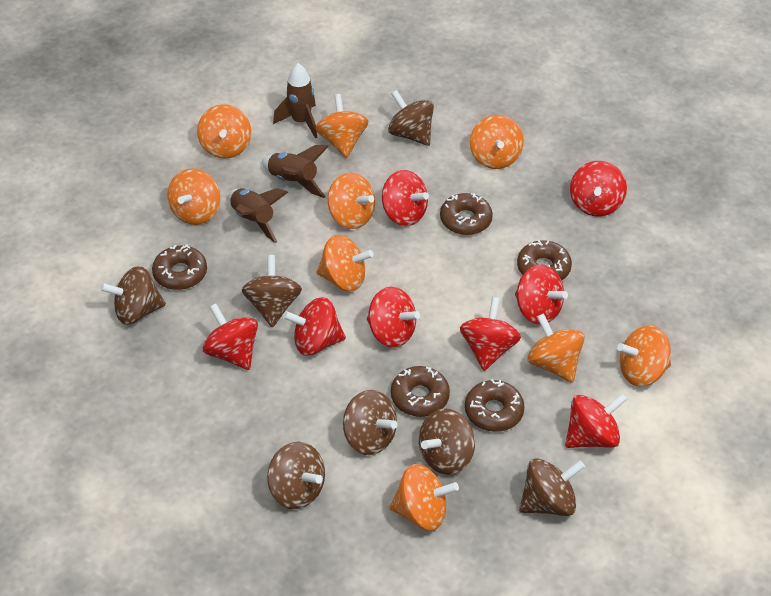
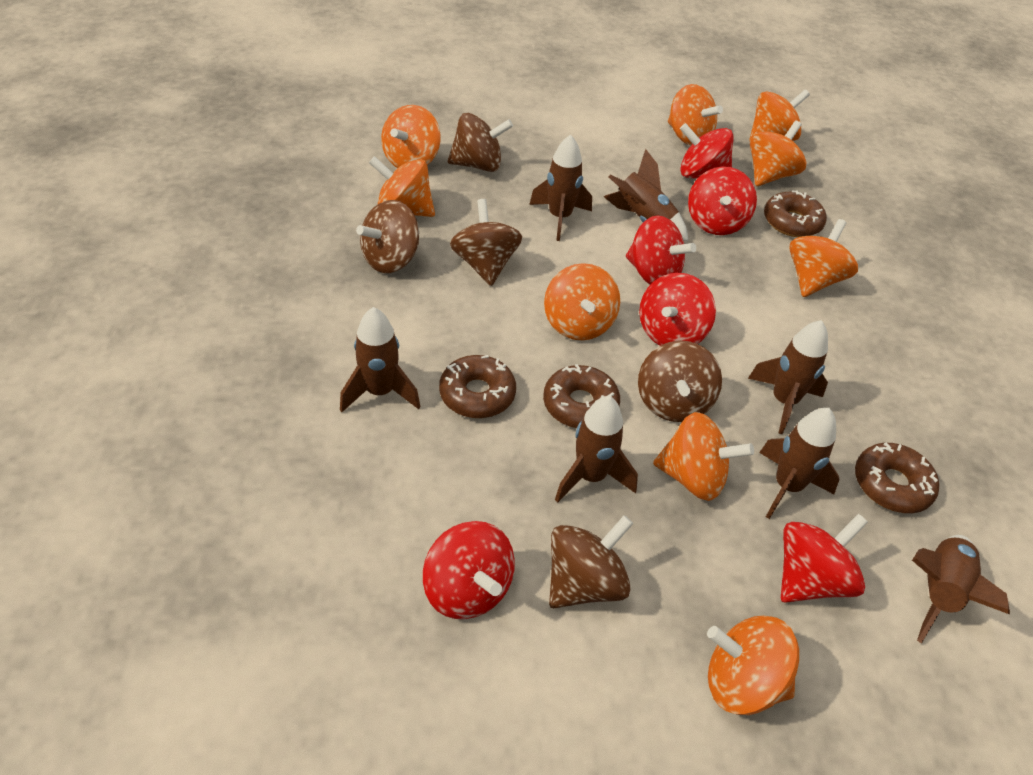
brown donut: 5 -> 4
brown rocket: 3 -> 7
brown spinning top: 7 -> 5
red spinning top: 8 -> 6

